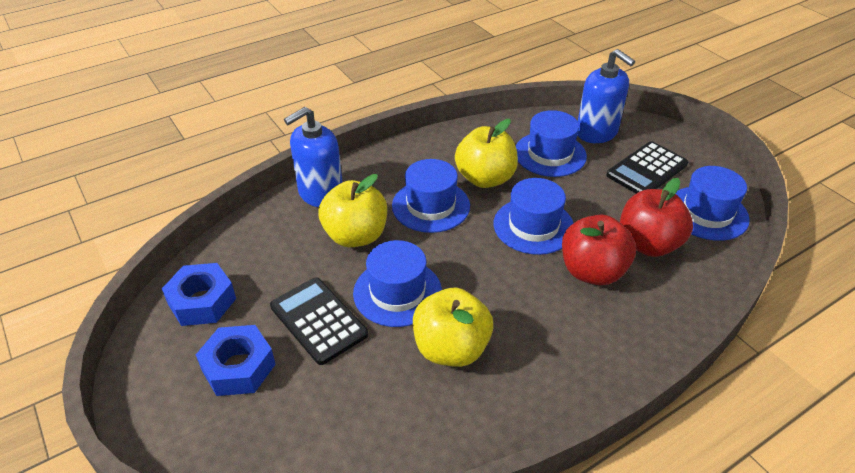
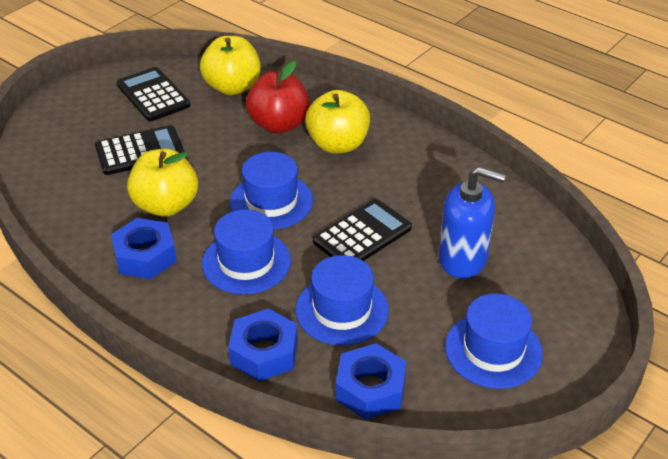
black calculator: 2 -> 3
blue hat: 5 -> 4
blue nut: 2 -> 3
blue soap dispenser: 2 -> 1
red apple: 2 -> 1

